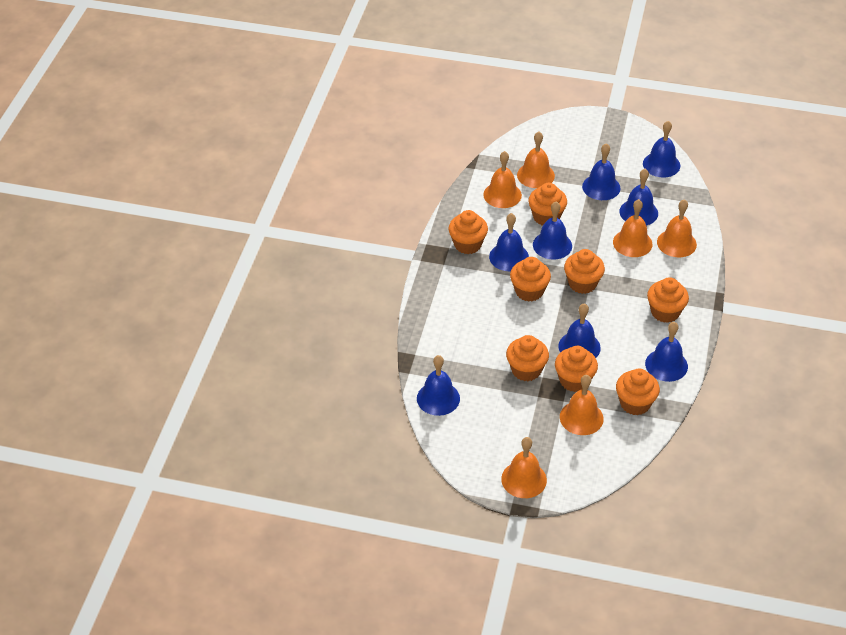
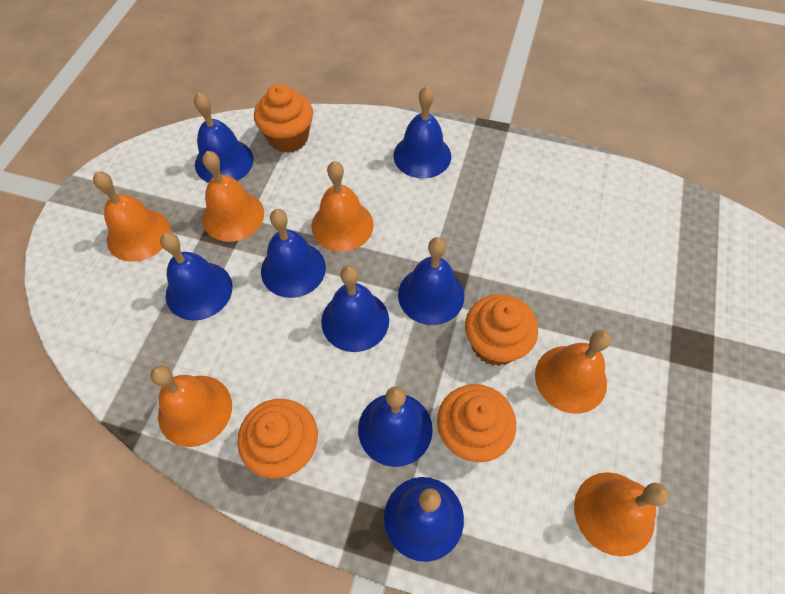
orange cupcake: 8 -> 4

